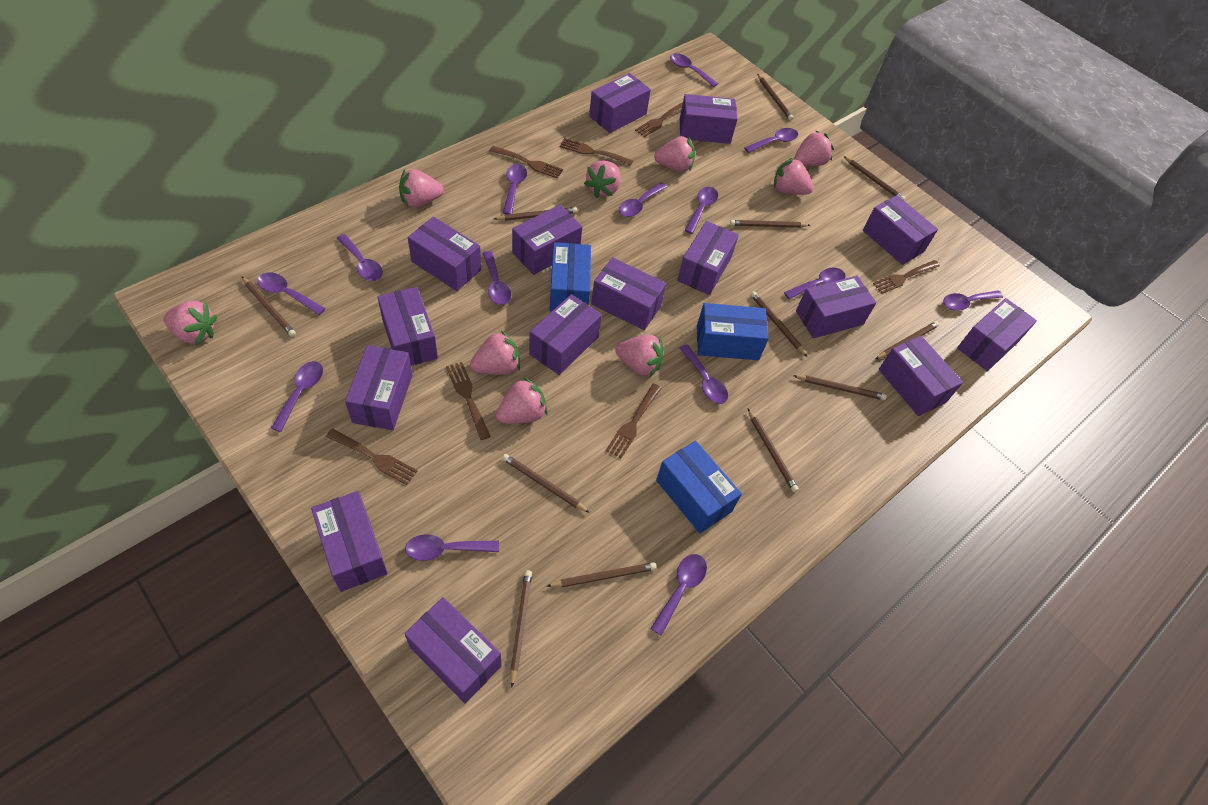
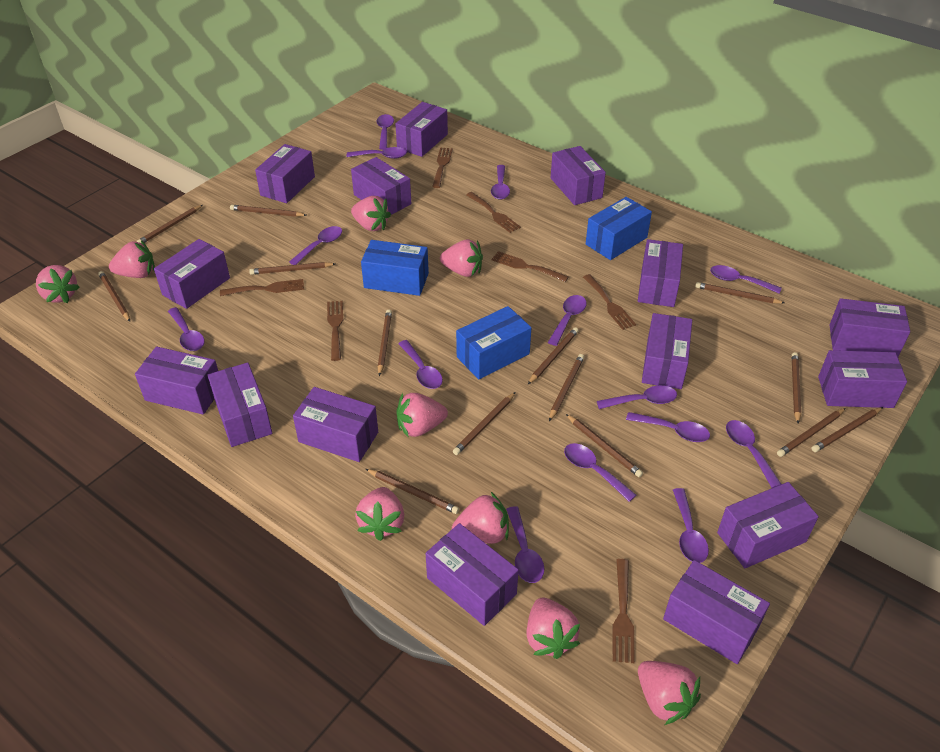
brown pencil: 12 -> 14

